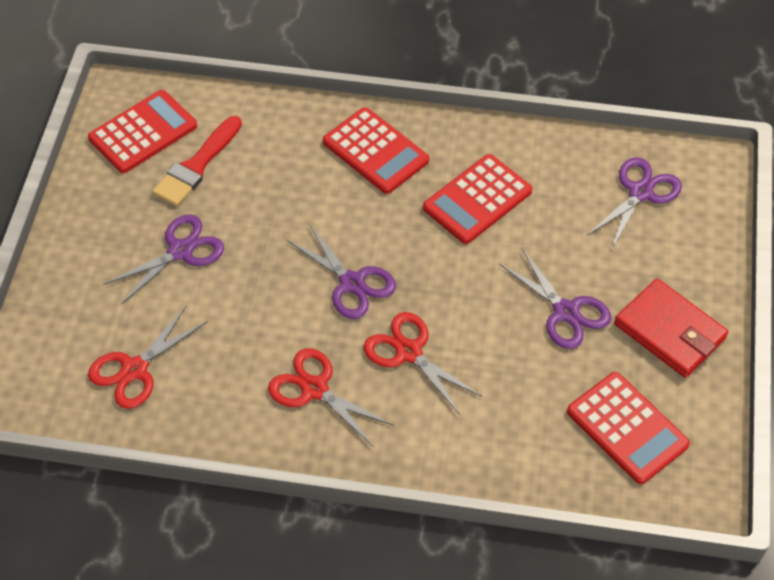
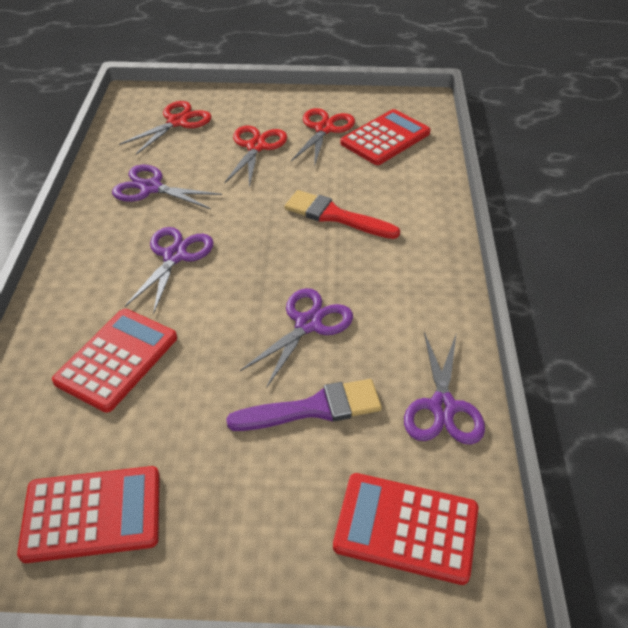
purple brush: 0 -> 1
red wallet: 1 -> 0

